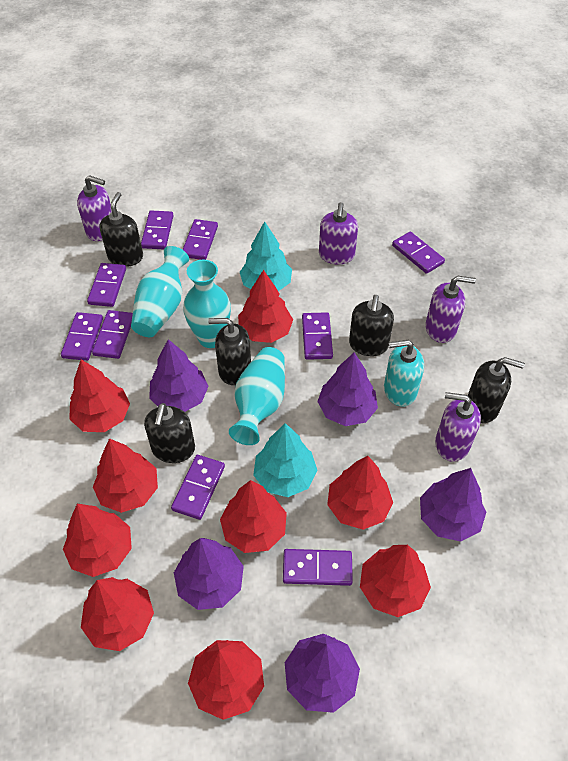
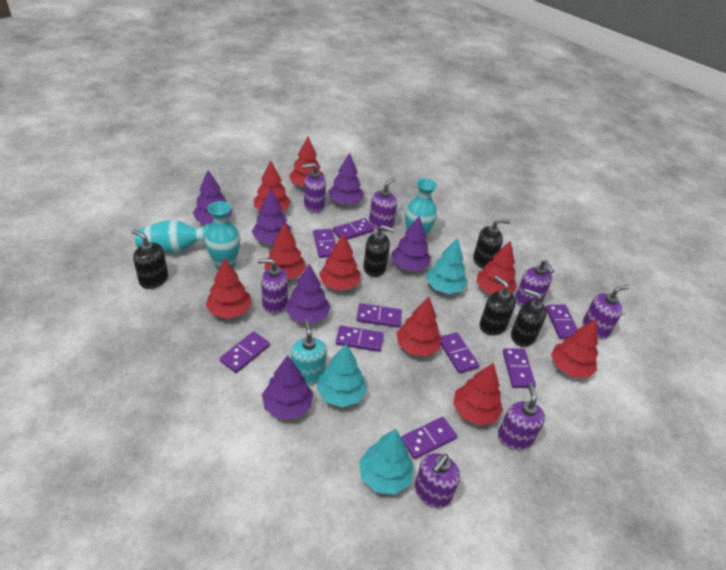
purple soap dispenser: 4 -> 7
purple tree: 5 -> 6
turquoise tree: 2 -> 3

